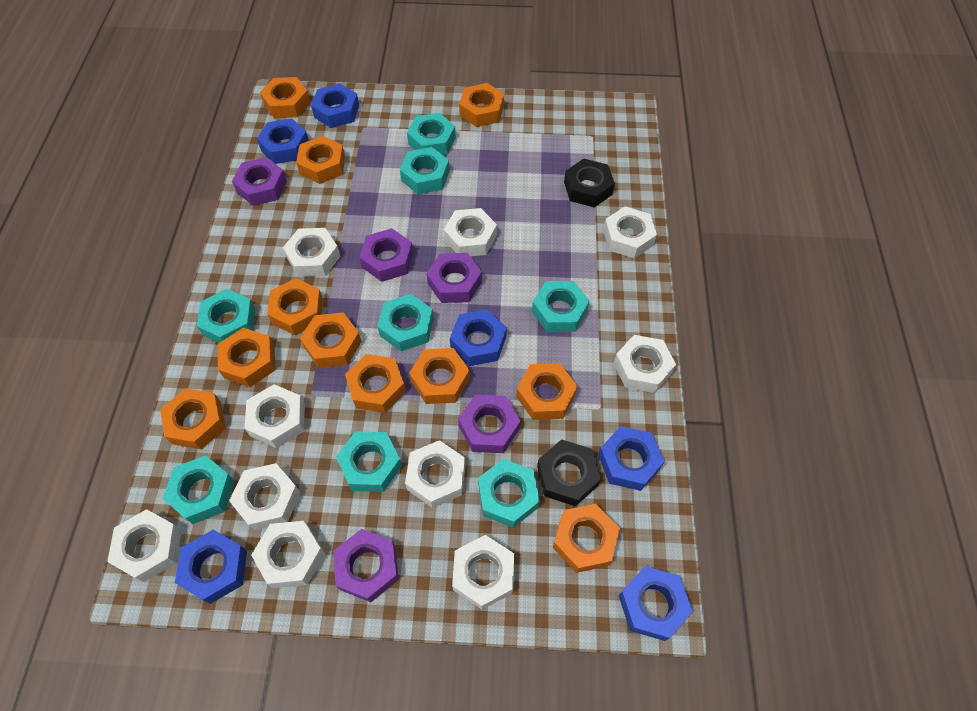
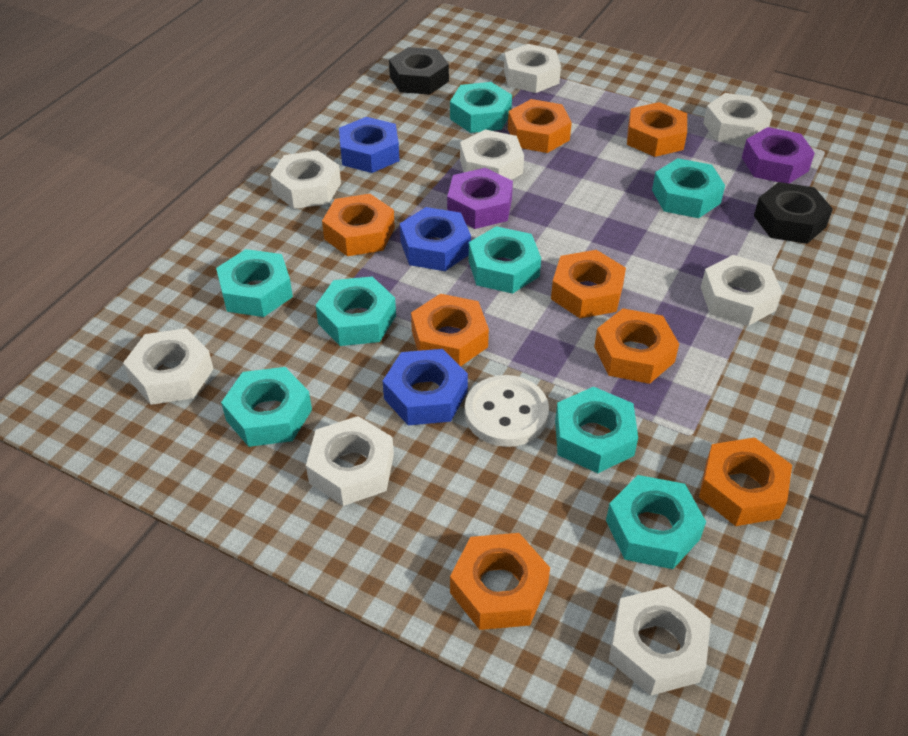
blue nut: 6 -> 3
orange nut: 11 -> 8
purple nut: 5 -> 2
white button: 0 -> 1
white nut: 10 -> 8

